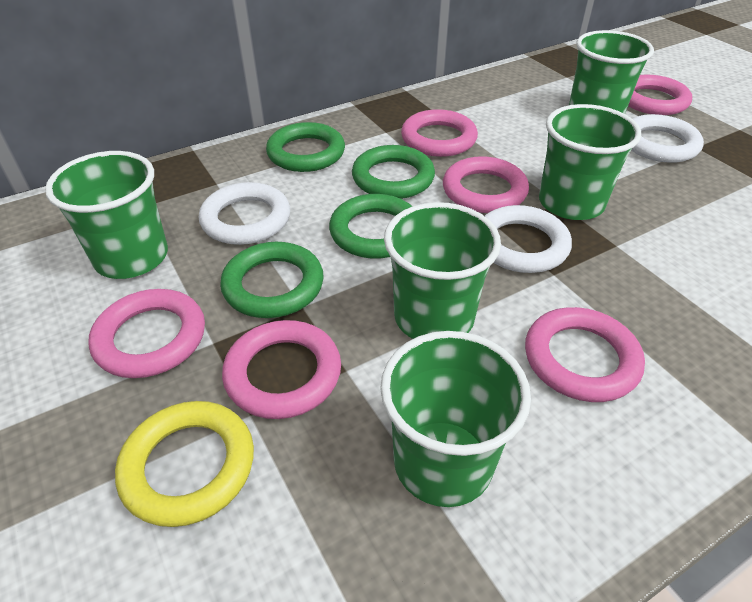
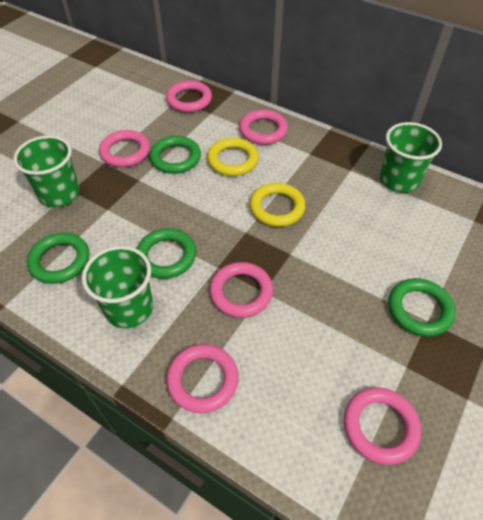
green cup: 5 -> 3
white ring: 3 -> 0
yellow ring: 1 -> 2

